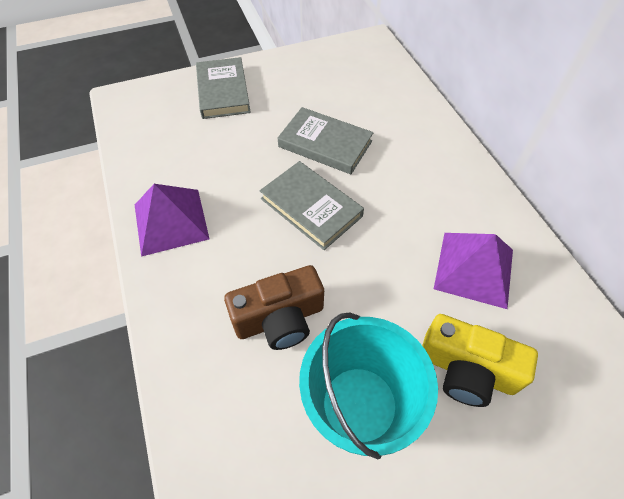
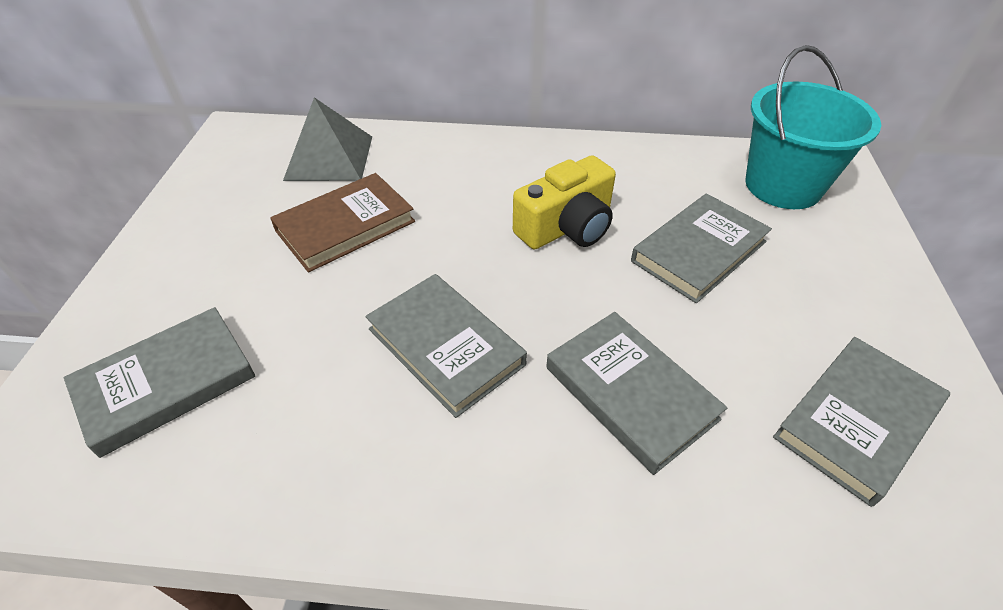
brown book: 0 -> 1
brown camera: 1 -> 0
grey book: 3 -> 5
grey pyramid: 0 -> 1
purple pyramid: 2 -> 0

